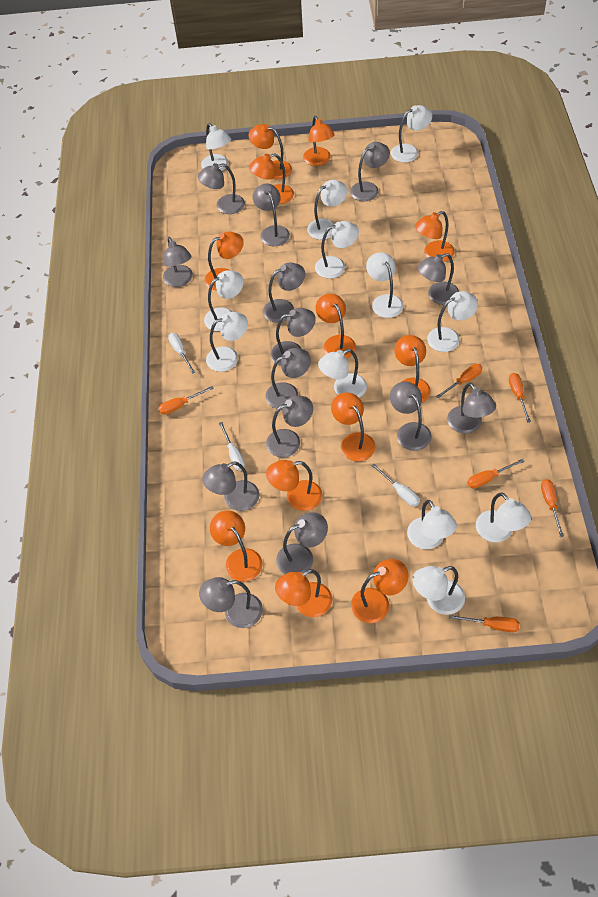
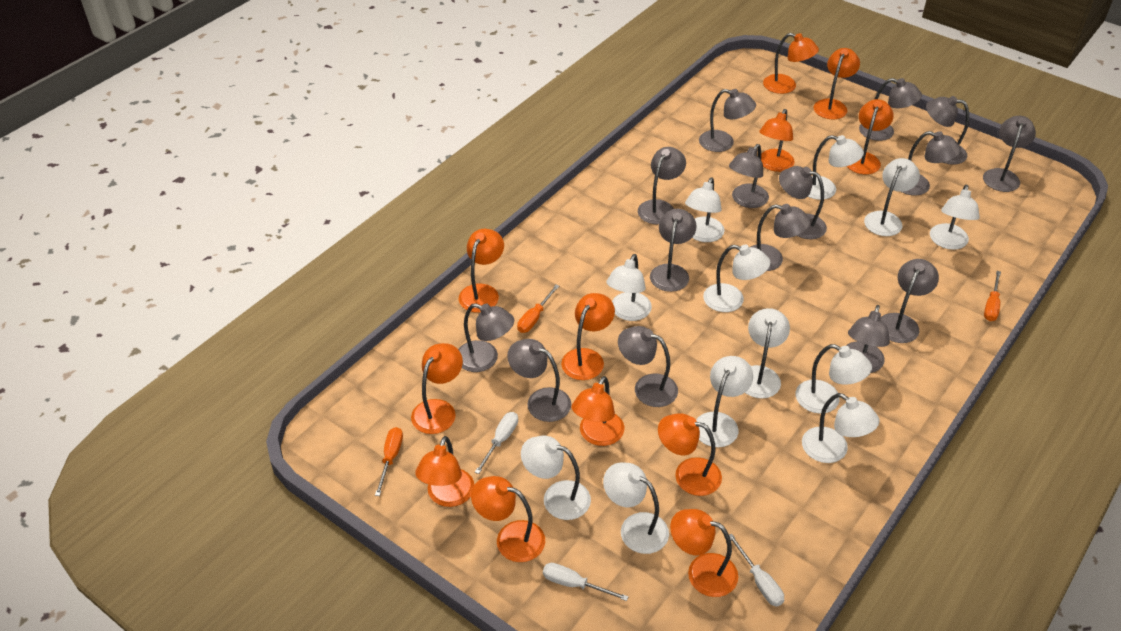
grey lamp: 14 -> 15
orange screwdriver: 6 -> 3

